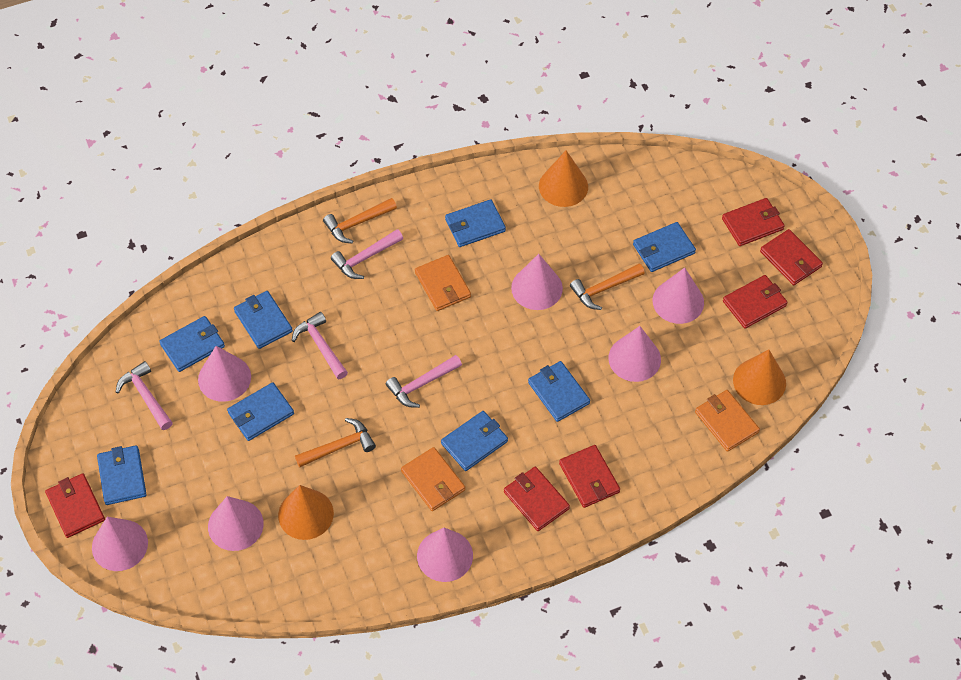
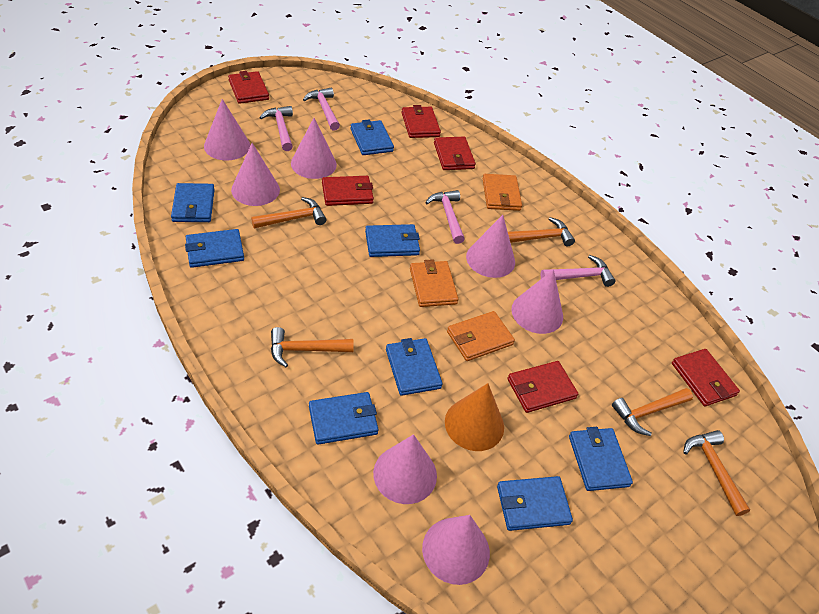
orange cone: 3 -> 1
orange hammer: 3 -> 5

